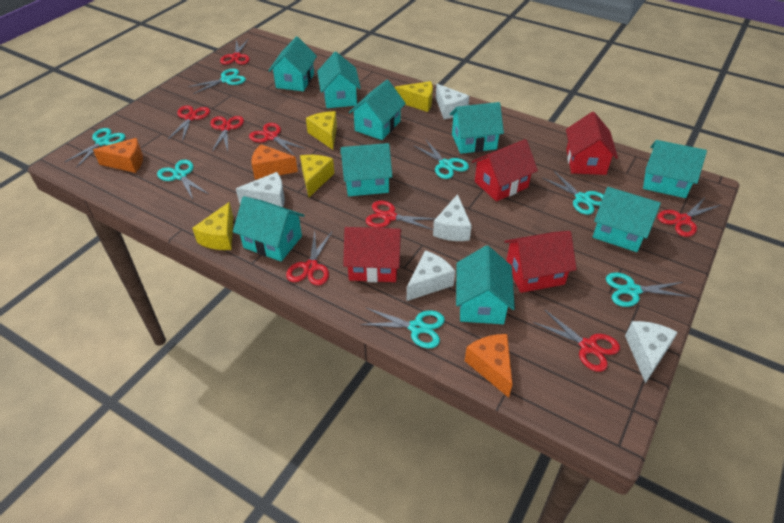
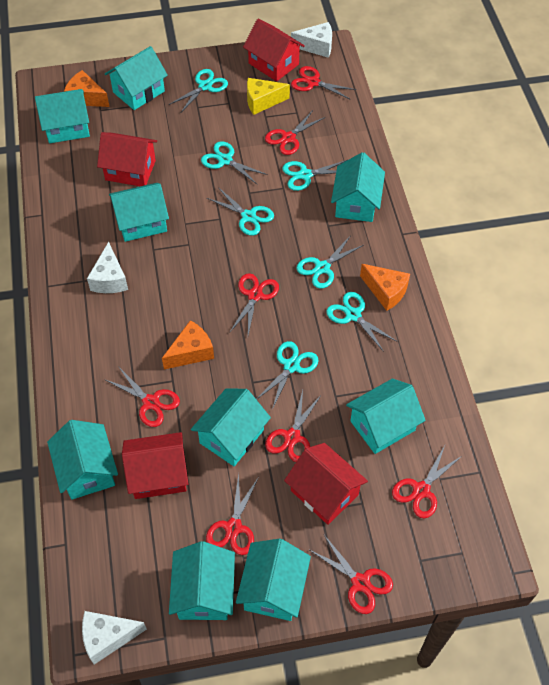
white cheese: 5 -> 3
yellow cheese: 4 -> 1

